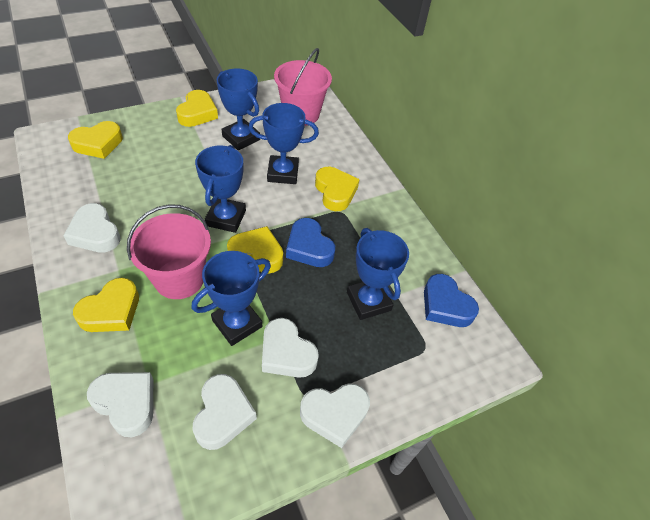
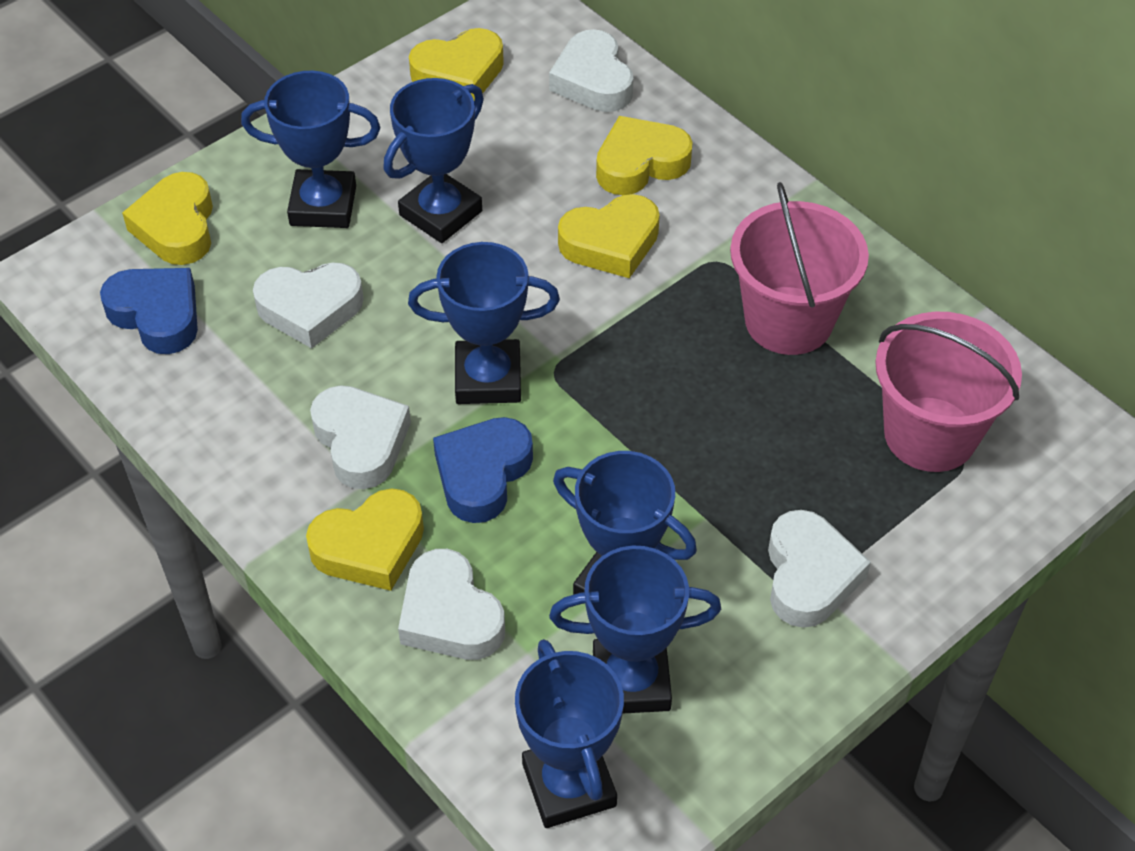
blue trophy: 5 -> 6

